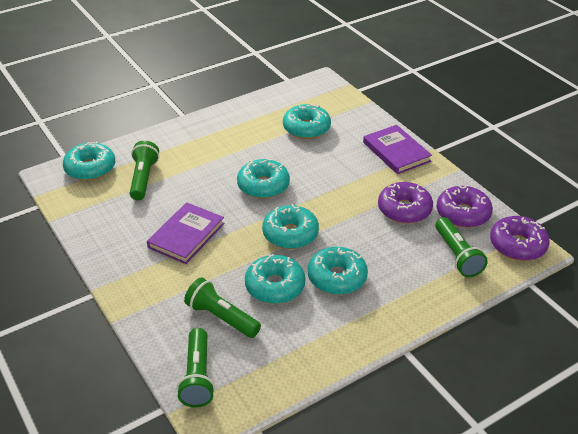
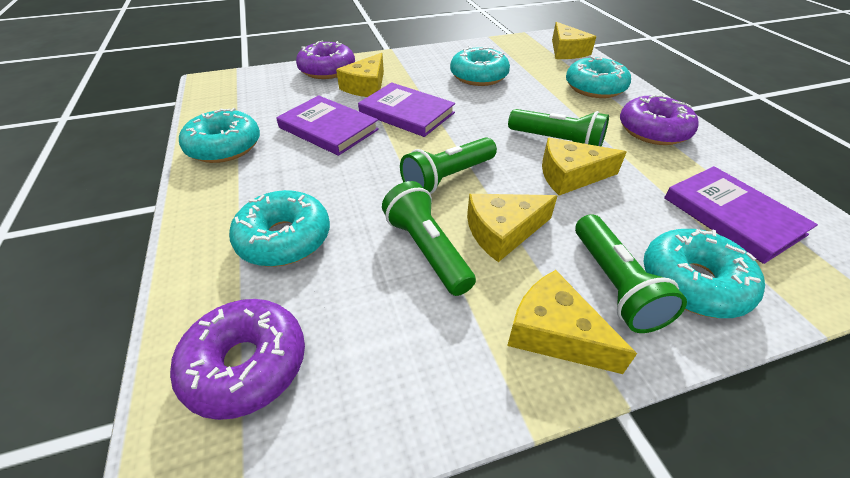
purple book: 2 -> 3
turquoise donut: 6 -> 5
yellow cheese: 0 -> 5

